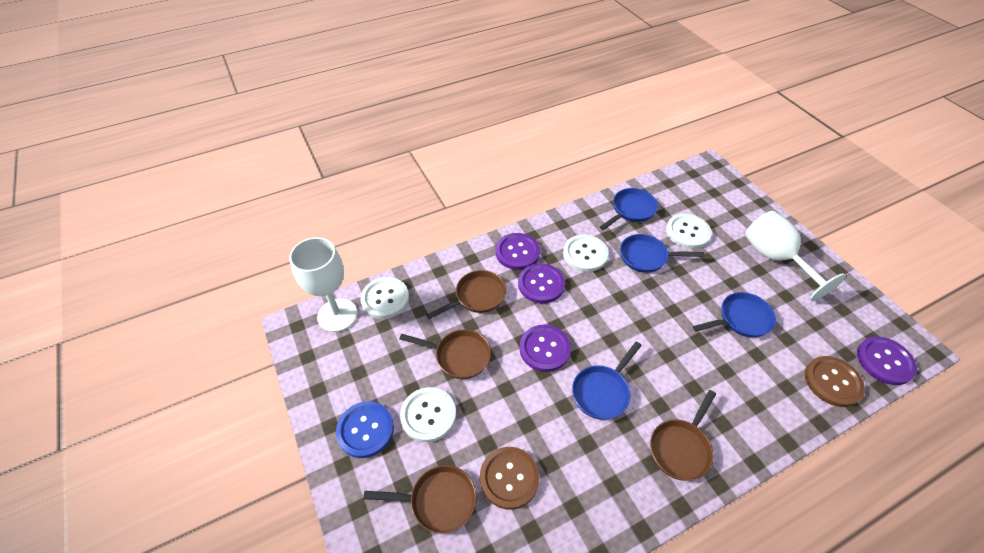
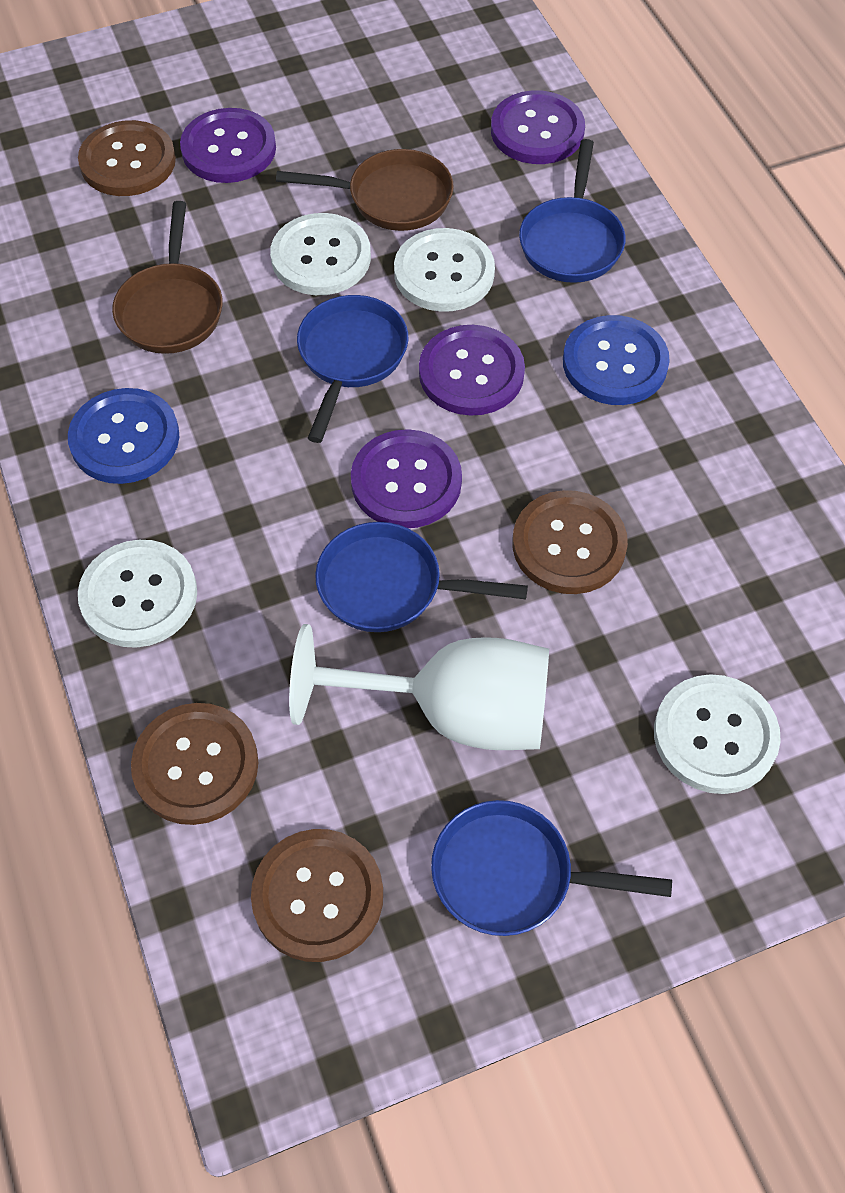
blue button: 1 -> 2
brown button: 2 -> 4
brown pan: 4 -> 2
white goblet: 2 -> 1

